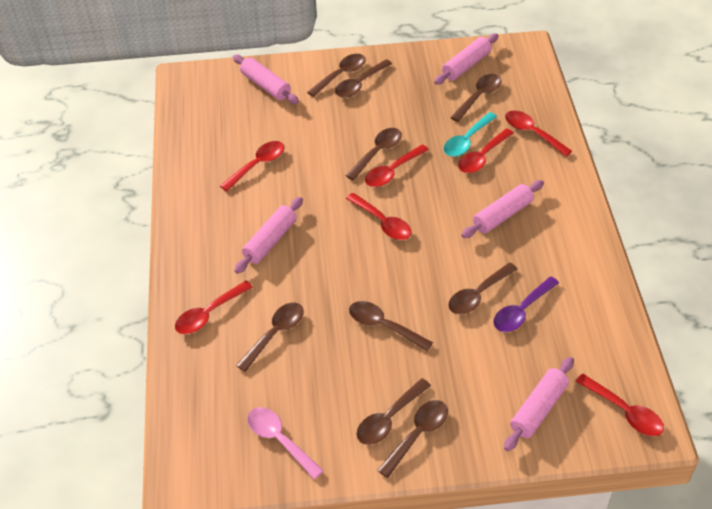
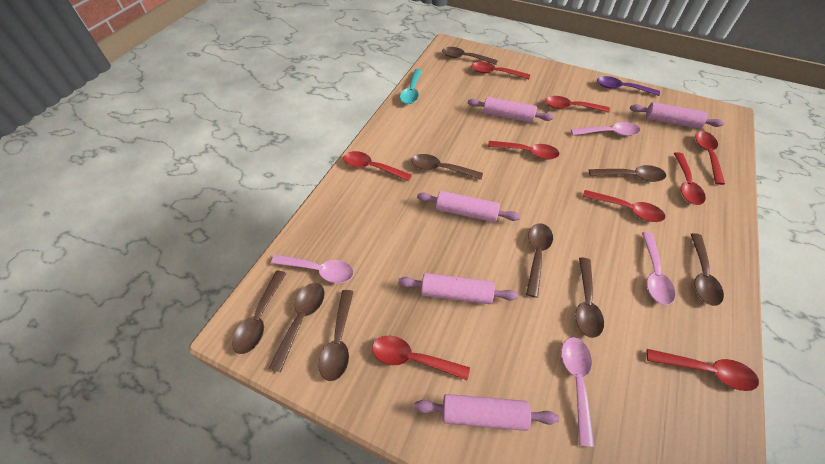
pink spoon: 1 -> 4
red spoon: 7 -> 9

